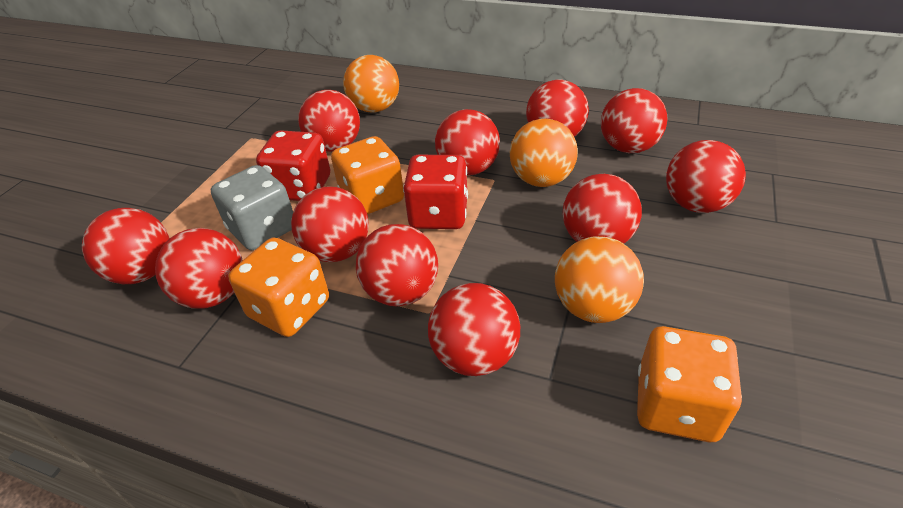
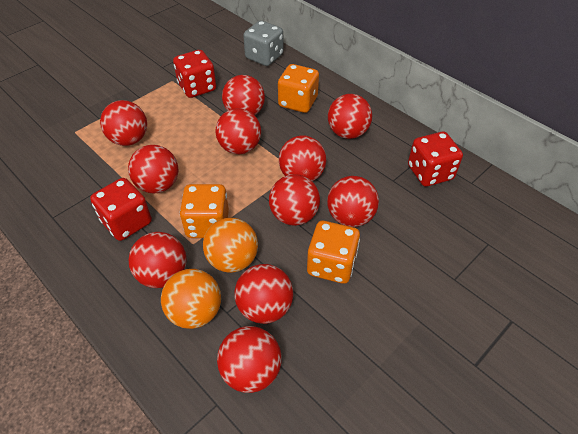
orange ball: 3 -> 2
red dice: 2 -> 3

